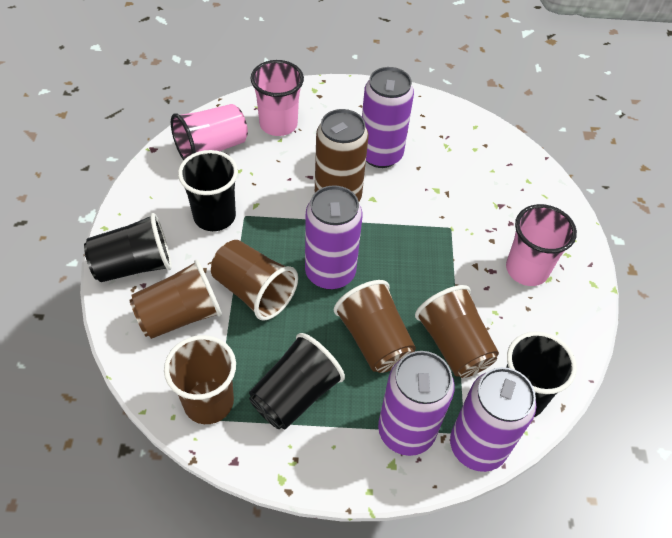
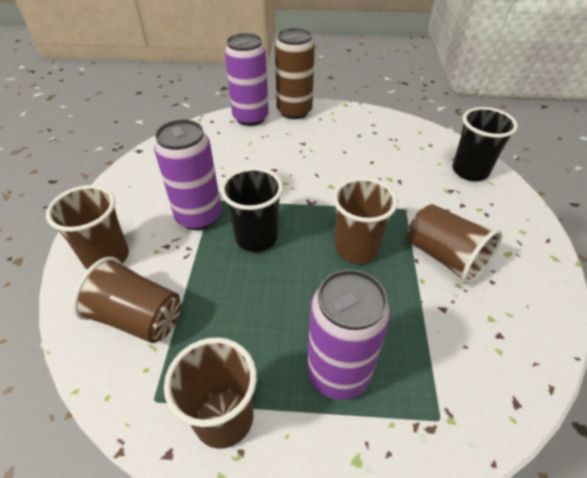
black cup: 4 -> 2
pink cup: 3 -> 0
purple can: 4 -> 3

